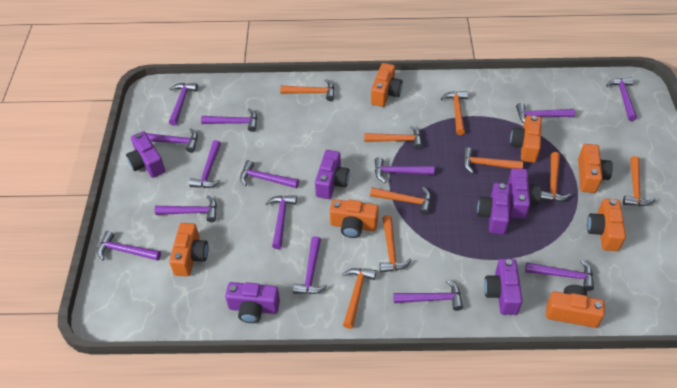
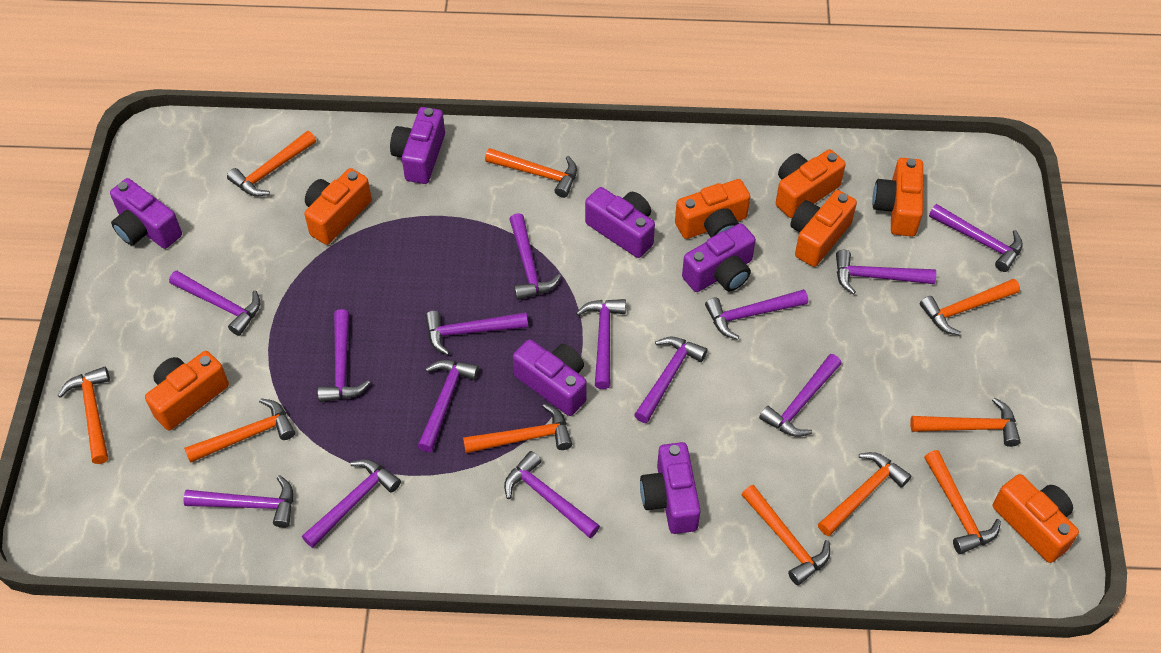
orange hammer: 9 -> 10

